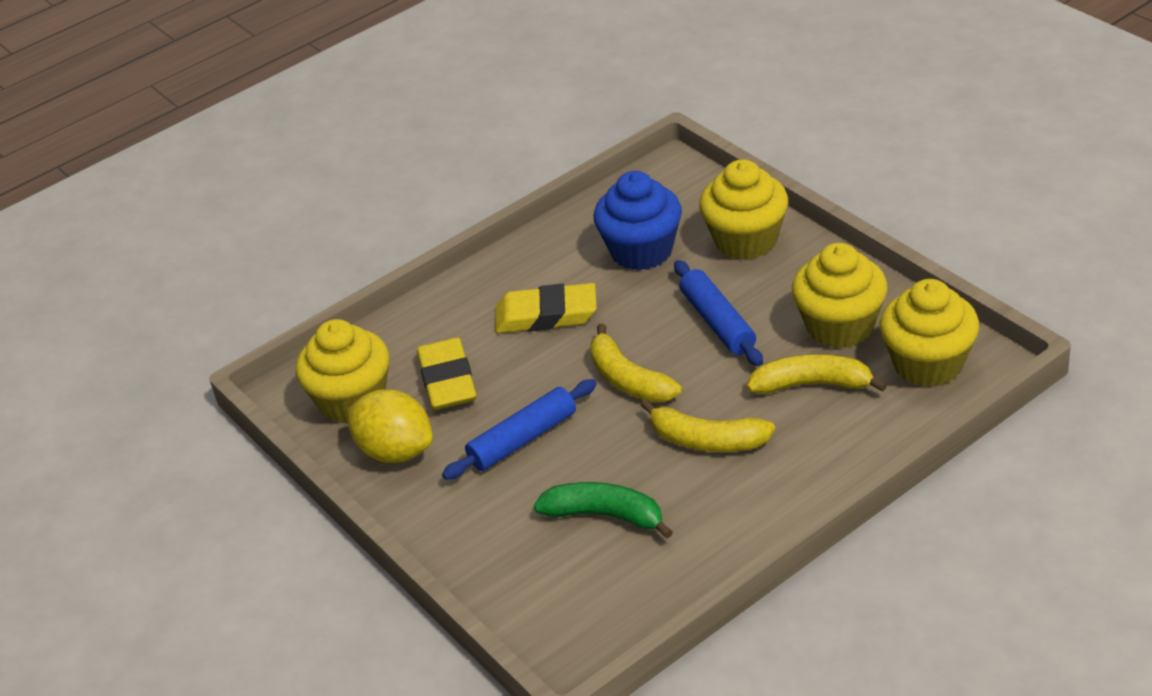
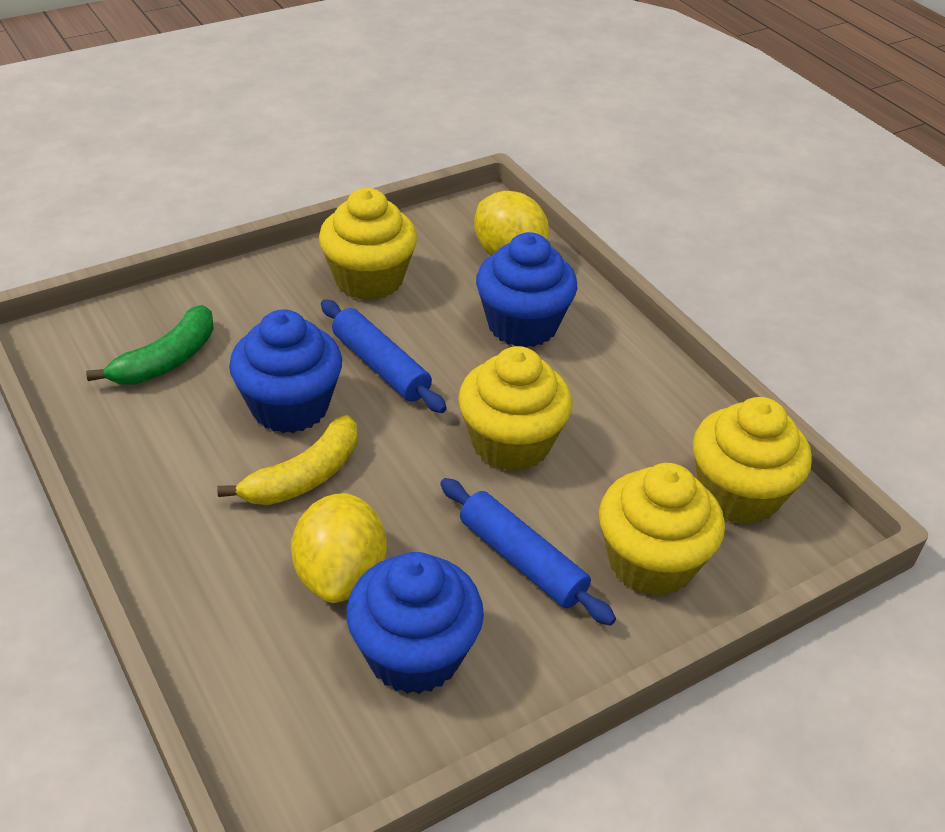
blue cupcake: 1 -> 3
yellow banana: 3 -> 1
yellow eraser: 2 -> 0
yellow lemon: 1 -> 2

